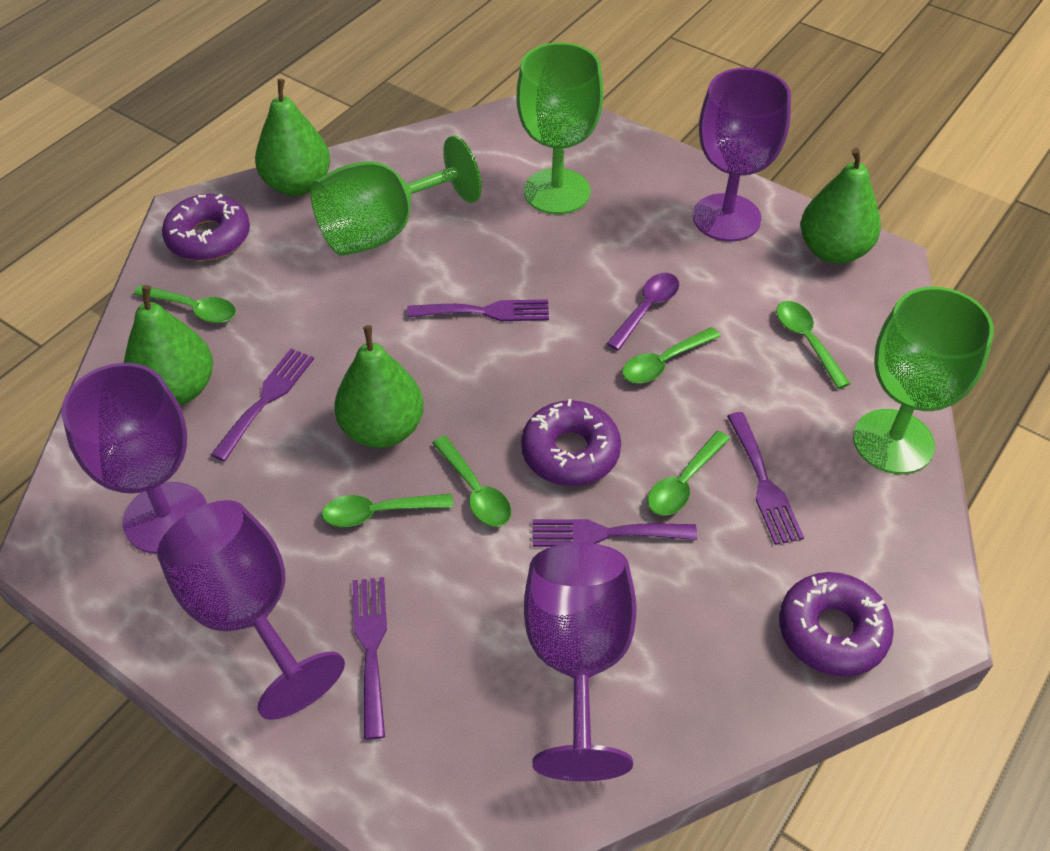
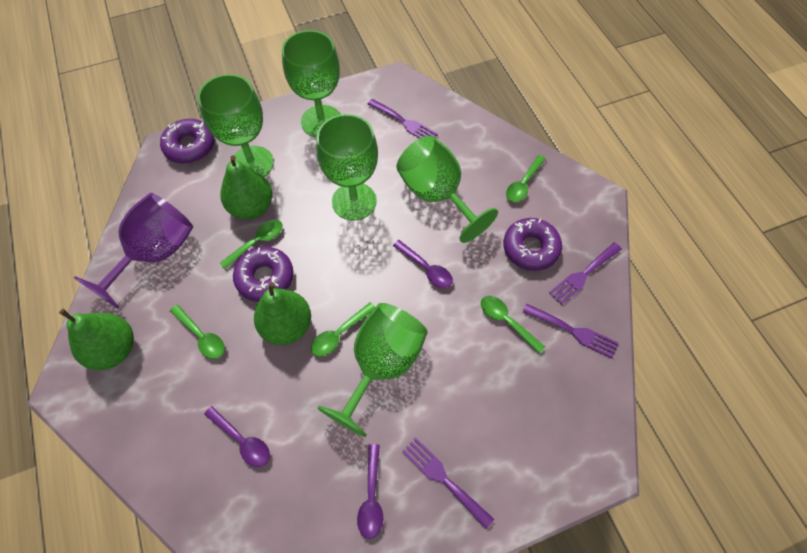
green goblet: 3 -> 5
green pear: 4 -> 3
green spoon: 6 -> 5
purple fork: 5 -> 4
purple goblet: 4 -> 1
purple spoon: 1 -> 3

